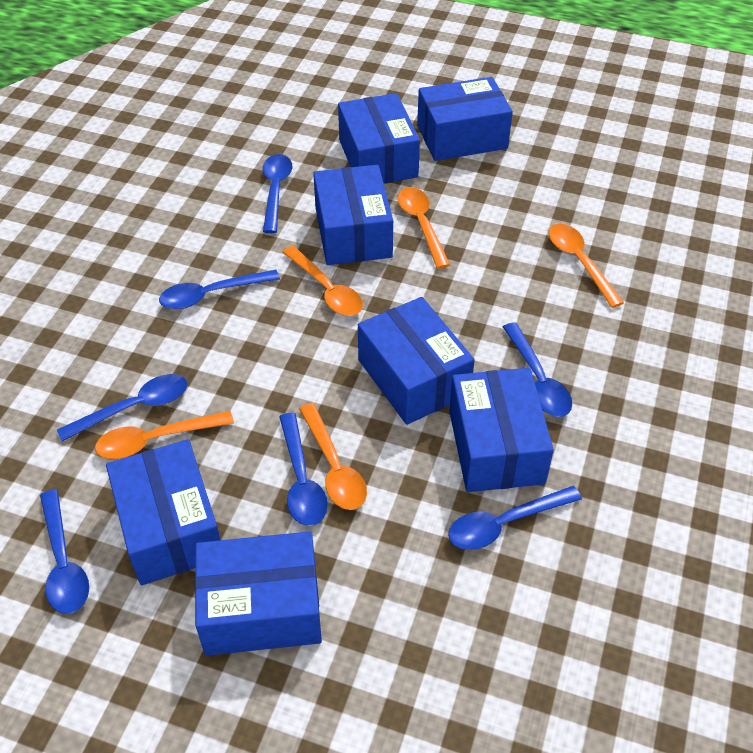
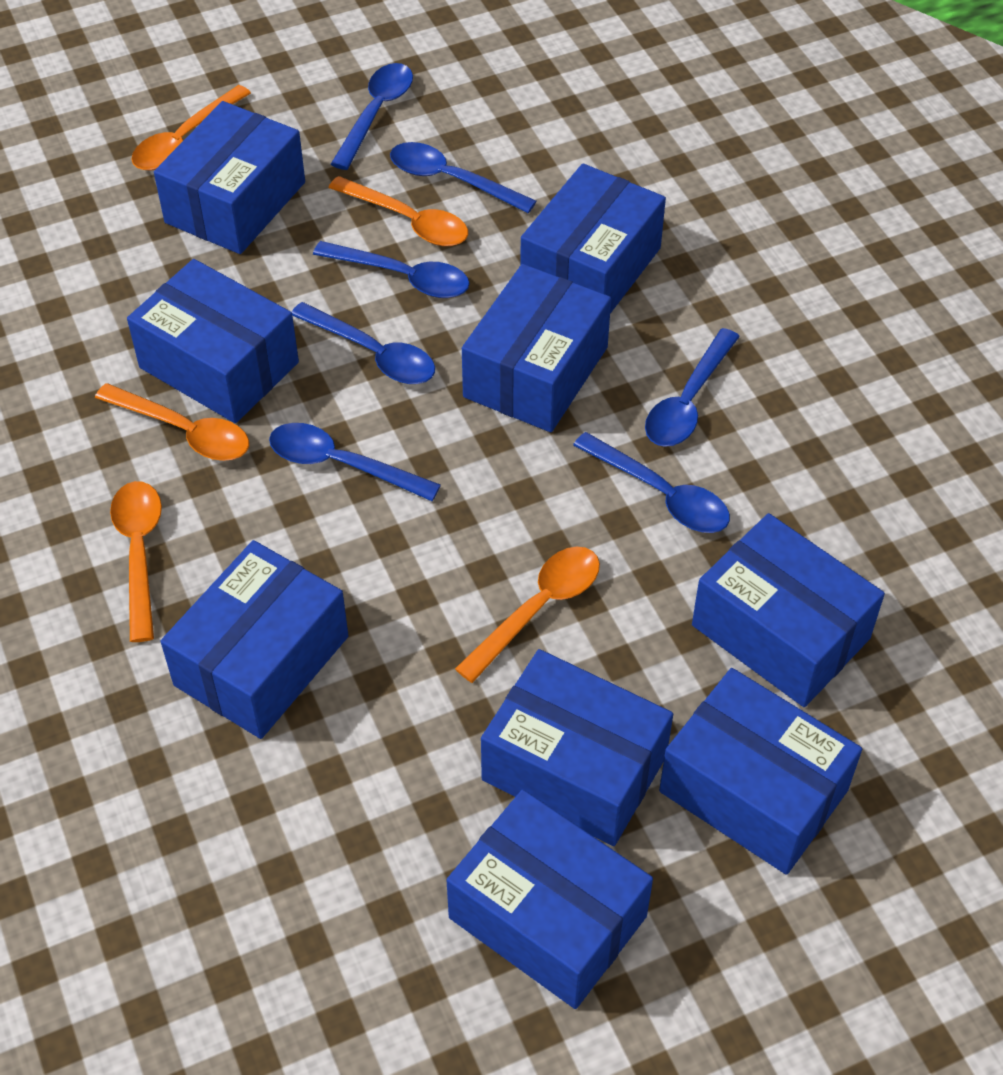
blue box: 7 -> 9

